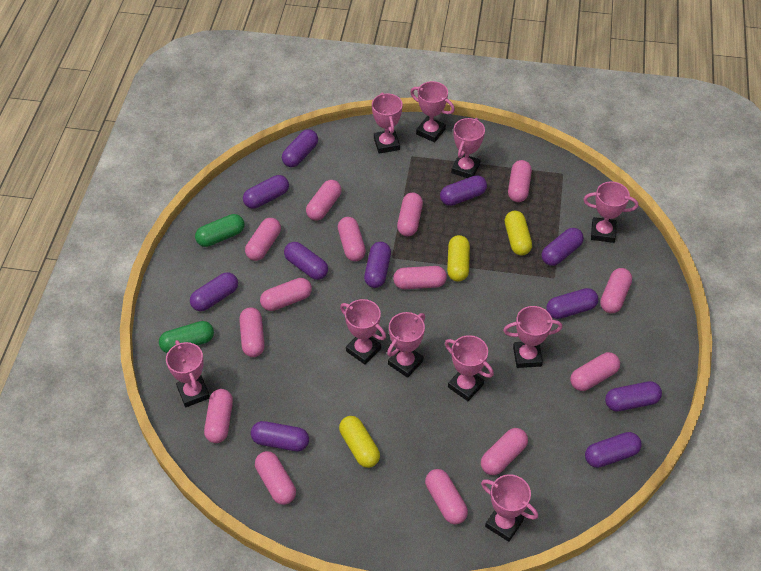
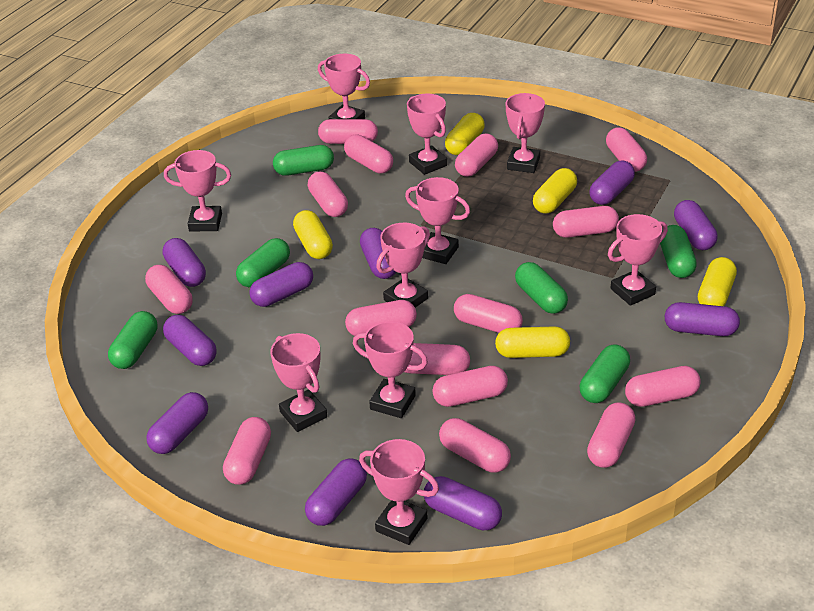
green capsule: 2 -> 6
pink capsule: 14 -> 15
purple capsule: 11 -> 10
yellow capsule: 3 -> 5

